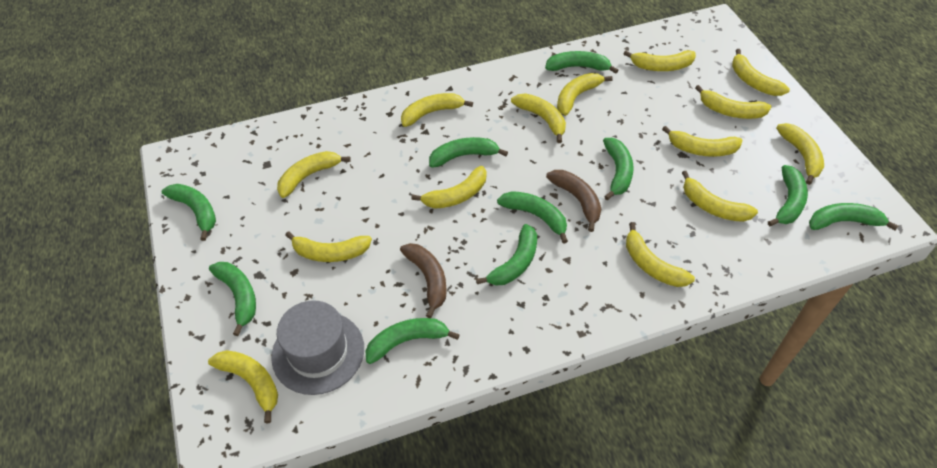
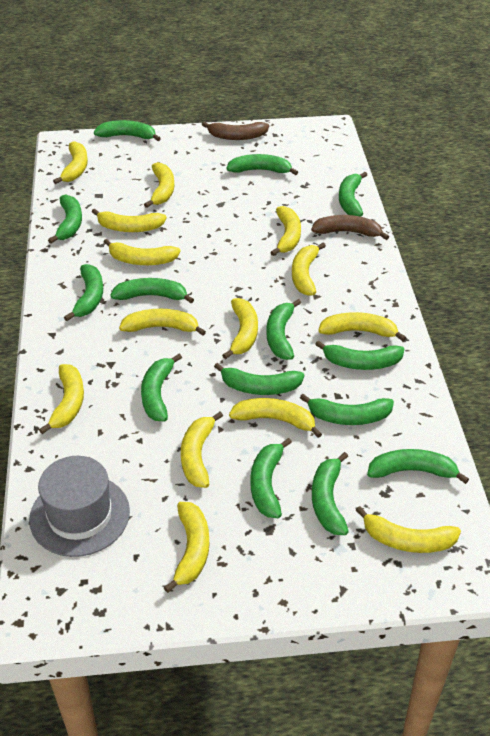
green banana: 10 -> 14

